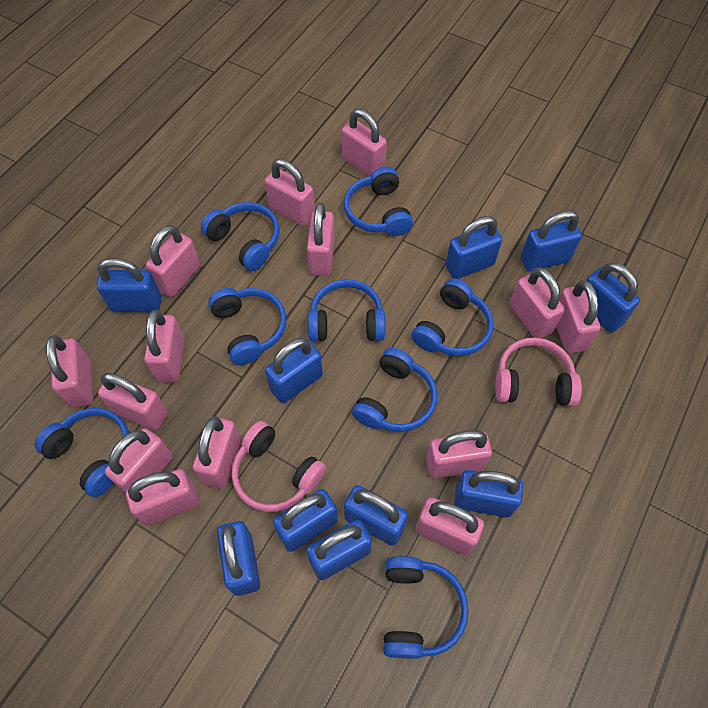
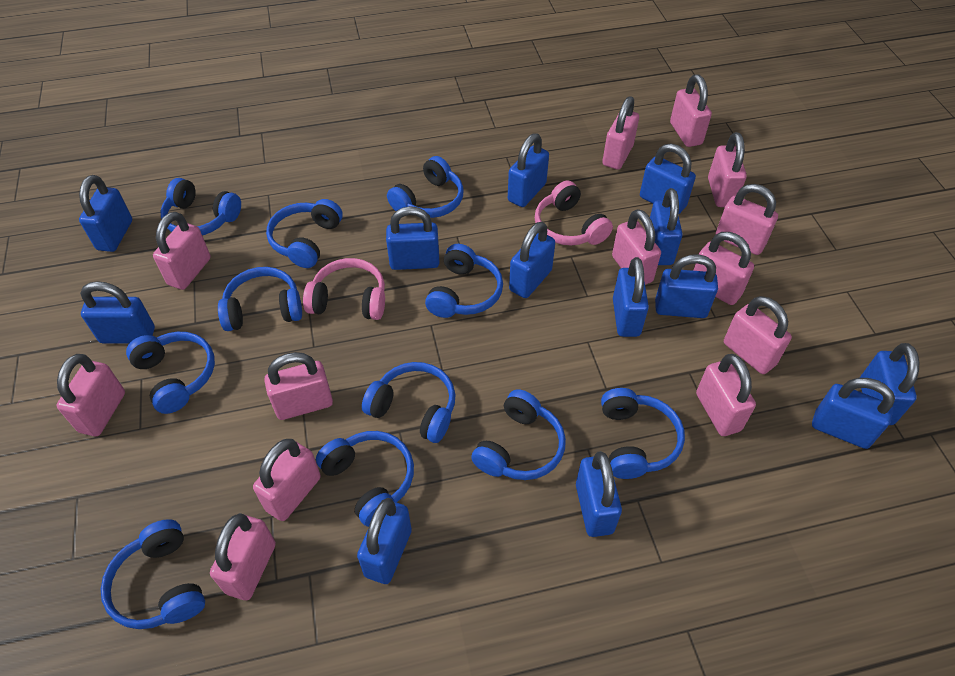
blue headphones: 8 -> 11
blue padlock: 10 -> 13
pink padlock: 14 -> 13

